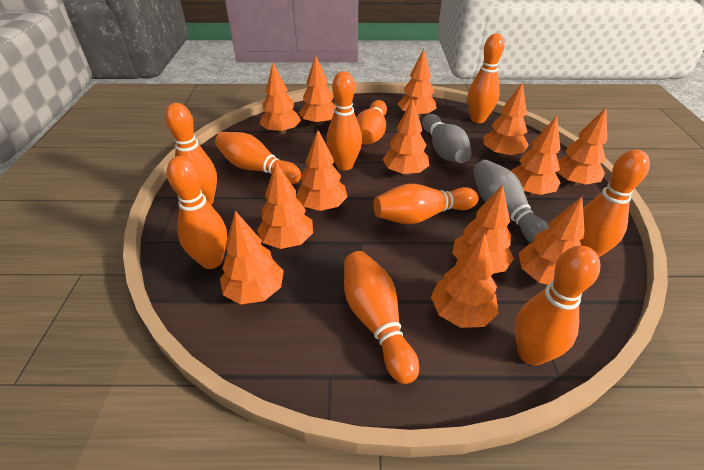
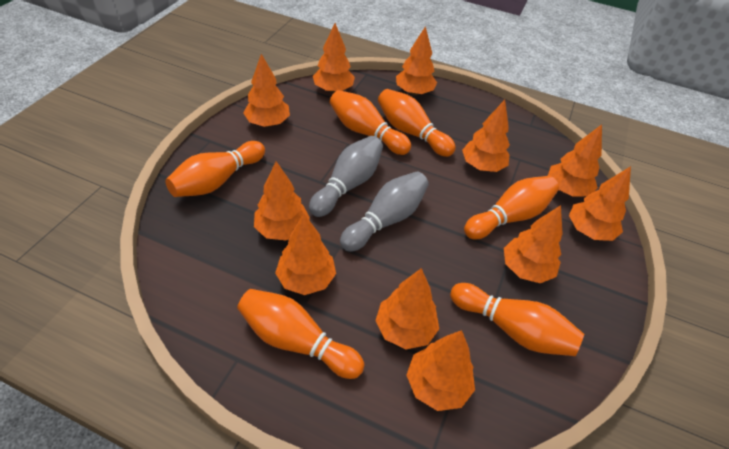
orange bowling pin: 10 -> 6
orange tree: 13 -> 11

